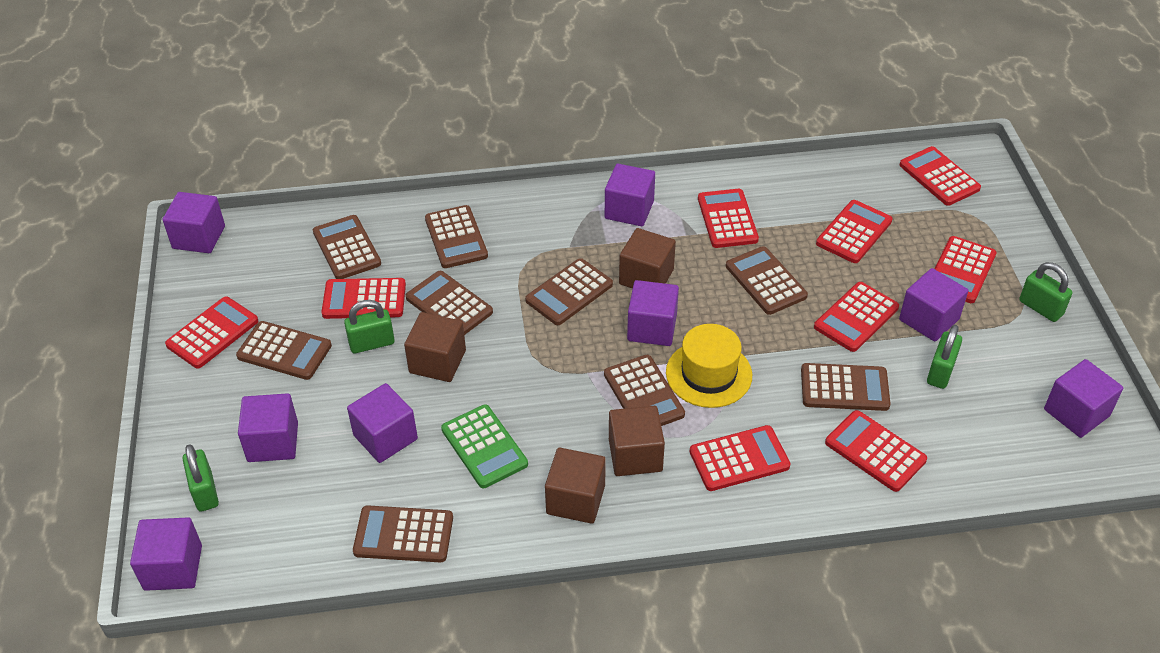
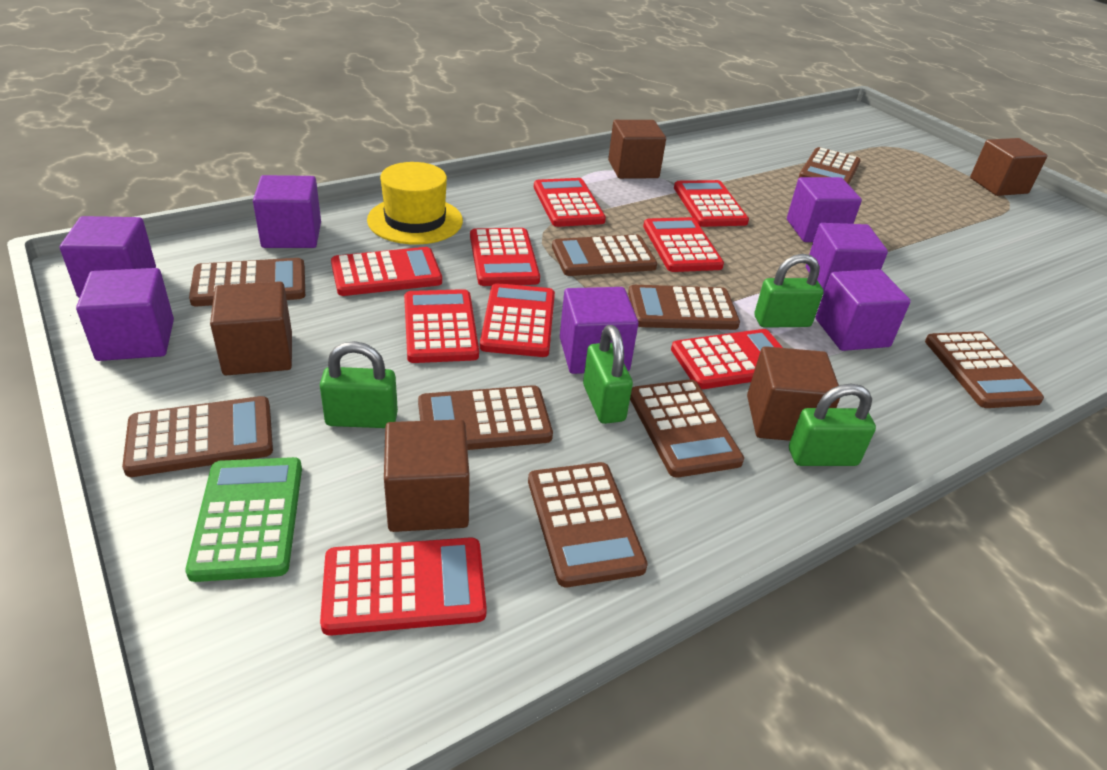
brown cube: 4 -> 5
purple cube: 8 -> 7

